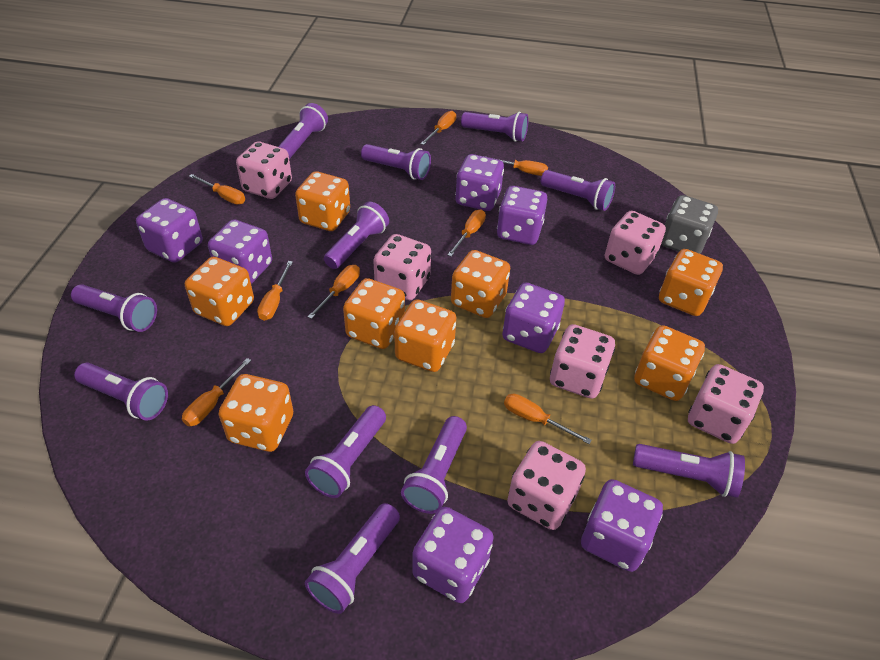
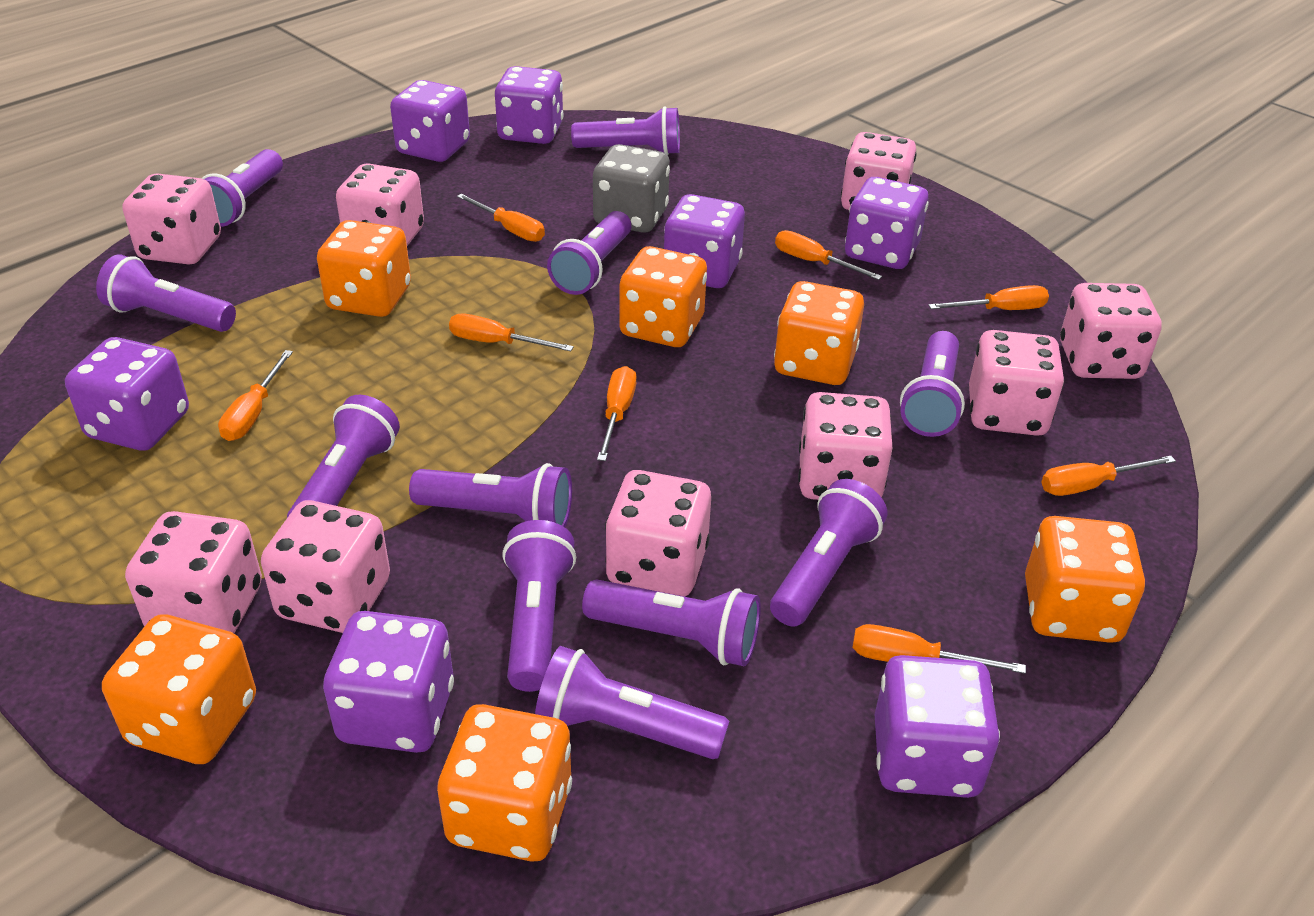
orange dice: 8 -> 6
pink dice: 6 -> 9

